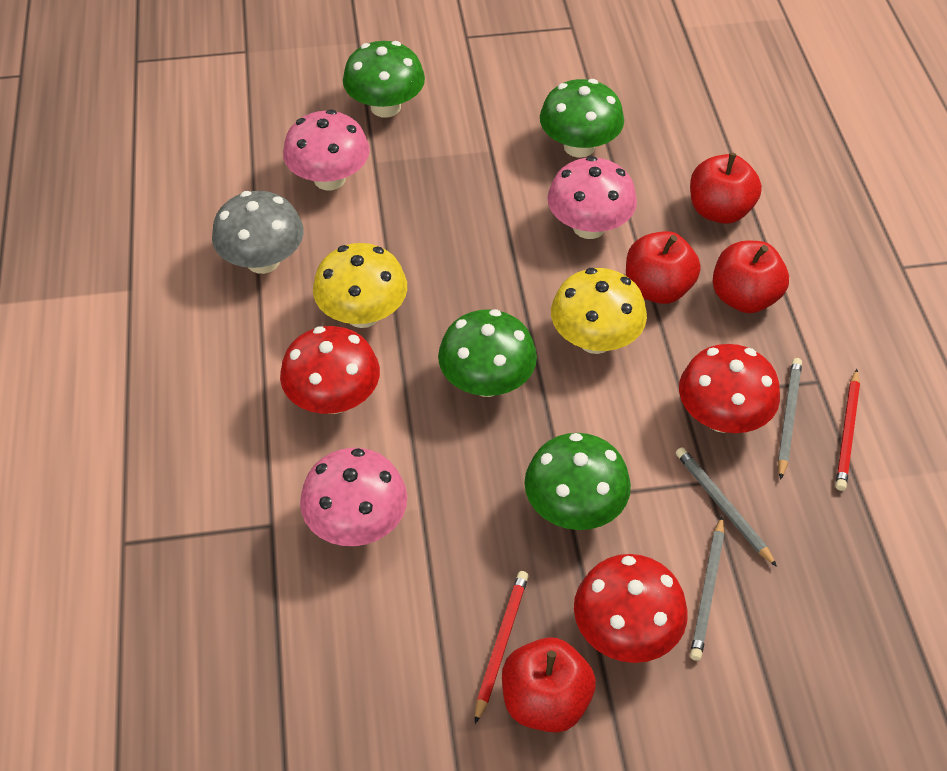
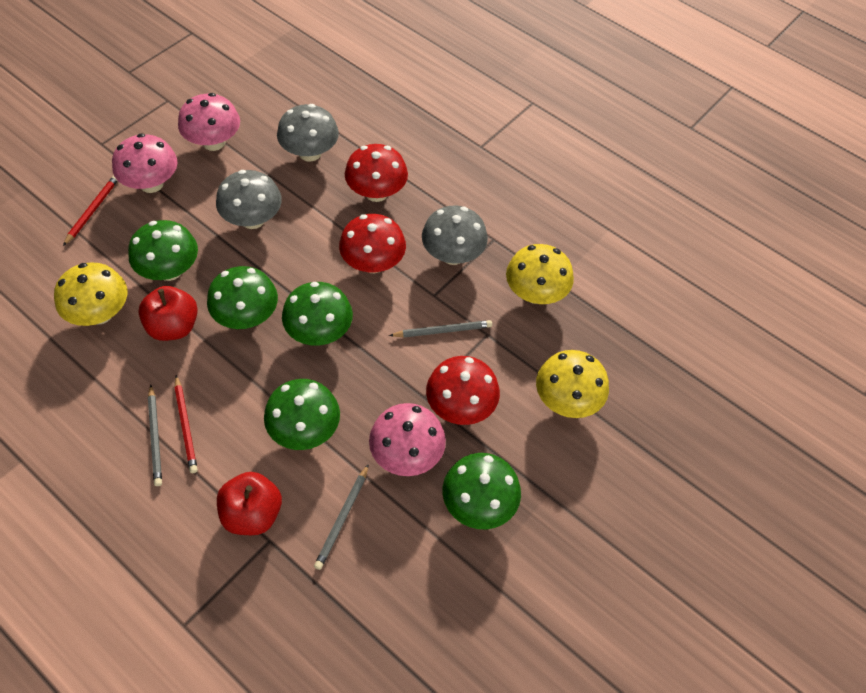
green mushroom: 4 -> 5
grey mushroom: 1 -> 3
red apple: 4 -> 2
yellow mushroom: 2 -> 3

